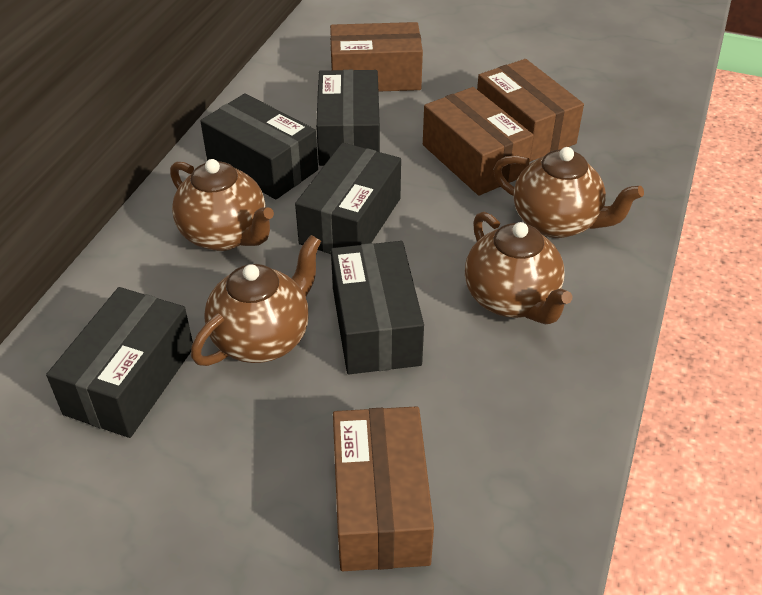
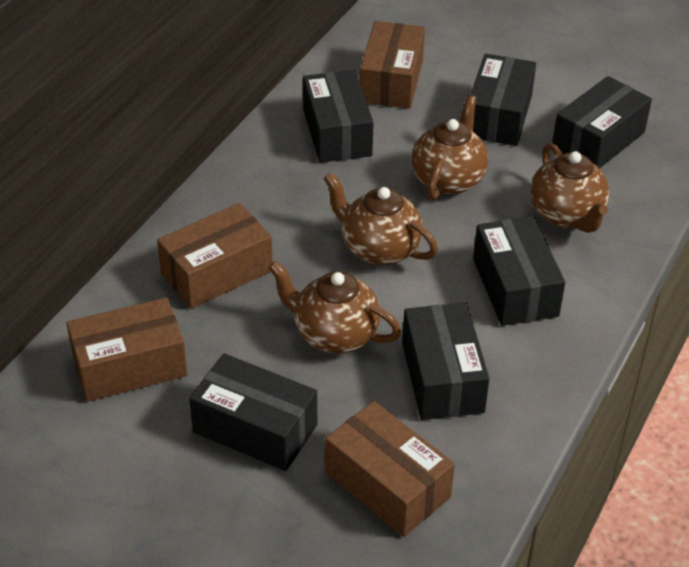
black box: 5 -> 6

